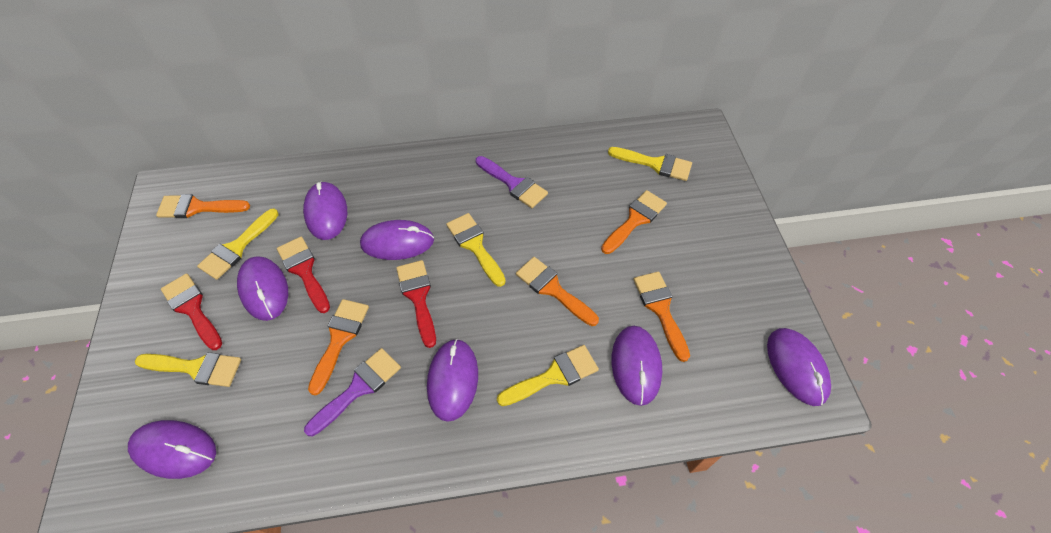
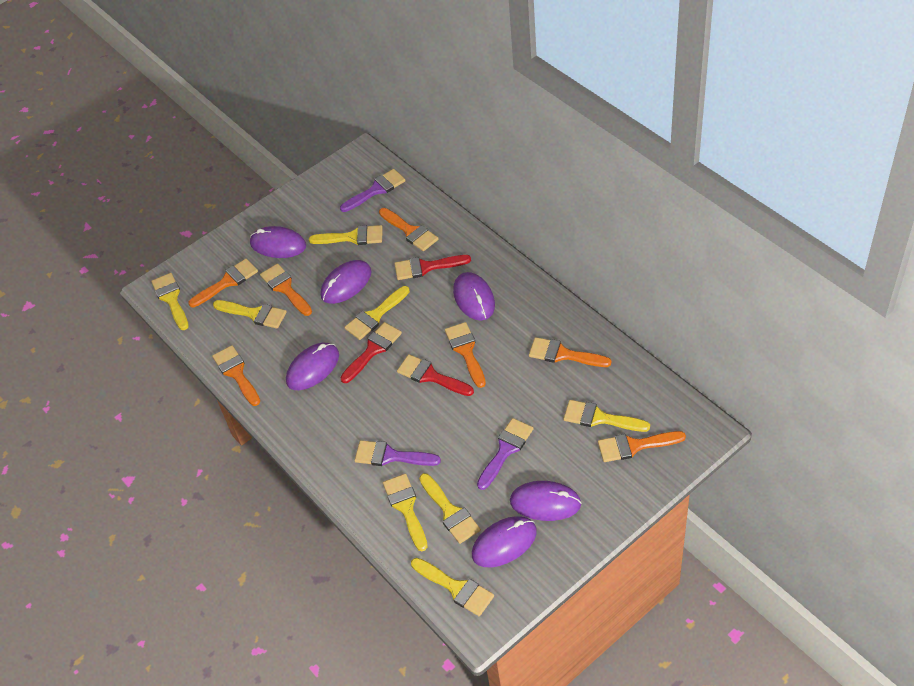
orange brush: 5 -> 7
purple brush: 2 -> 3
purple mouse: 7 -> 6
yellow brush: 5 -> 8

